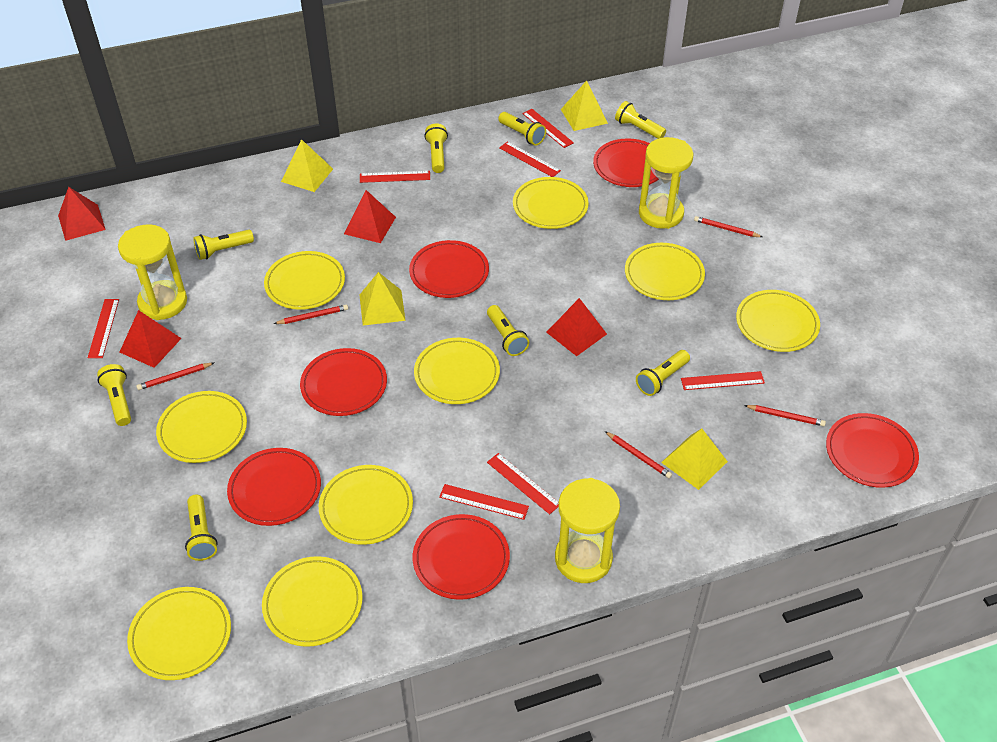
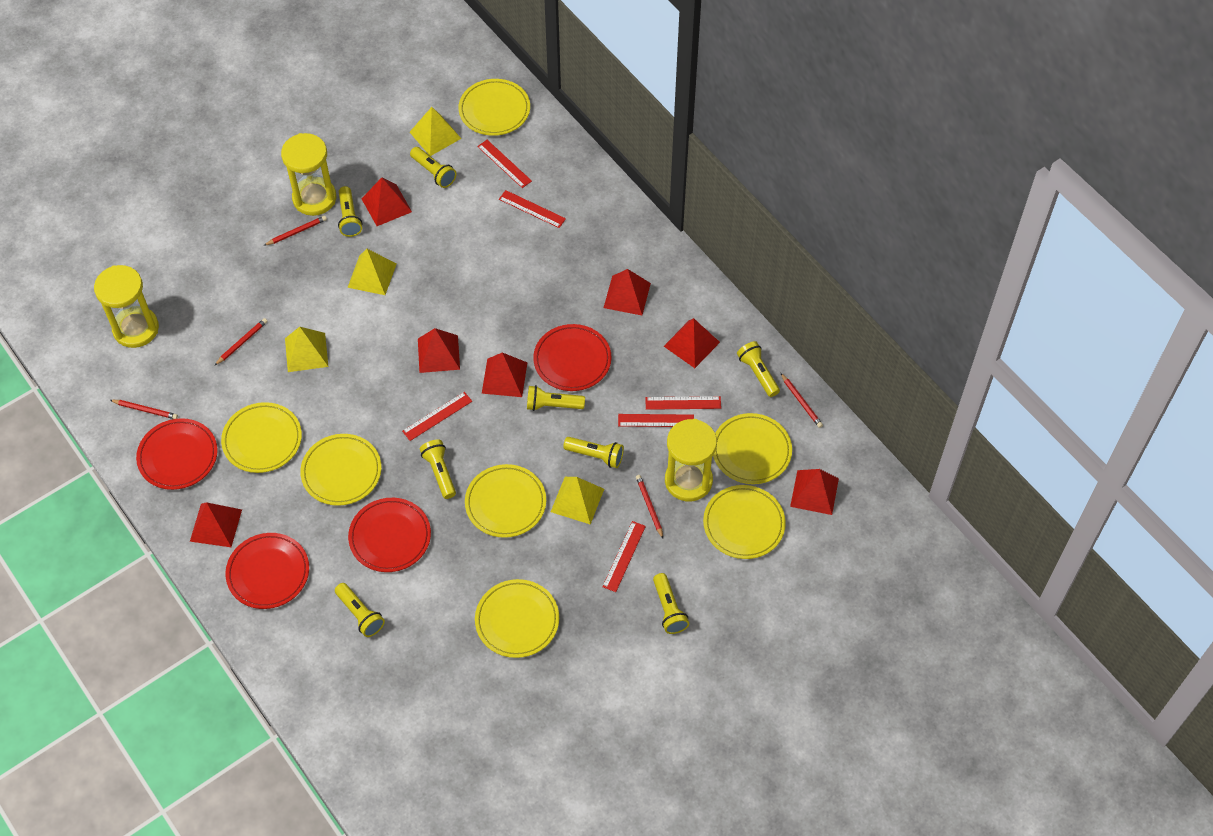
red plate: 6 -> 4
red pyramid: 4 -> 7
red ruler: 7 -> 6
yellow plate: 9 -> 7

